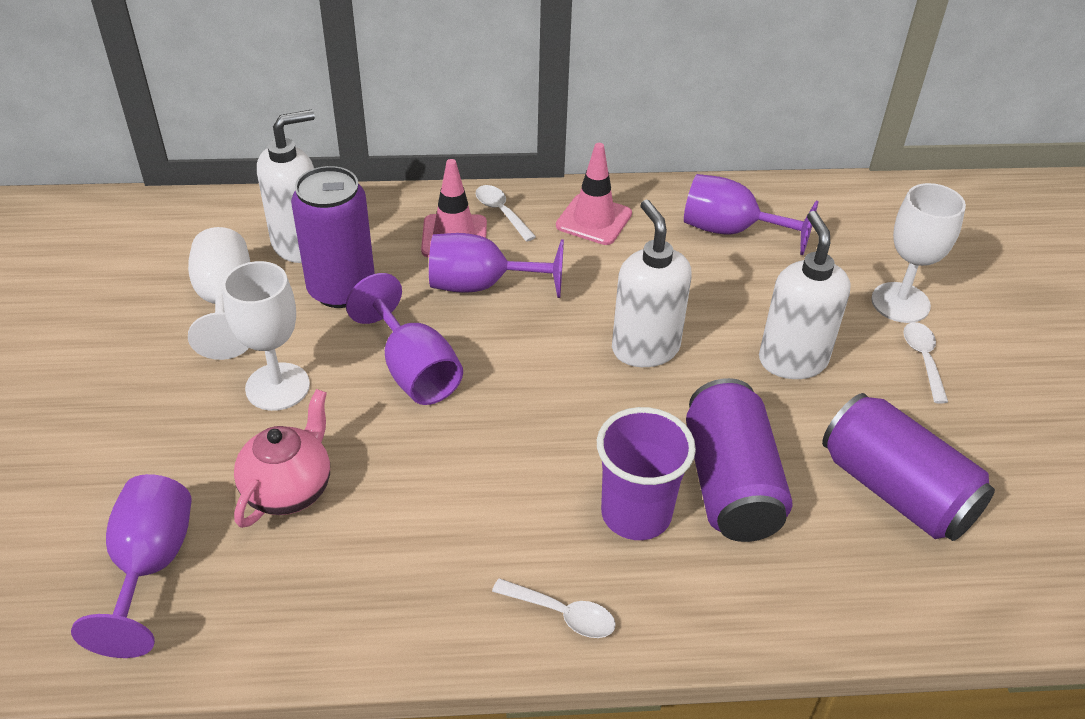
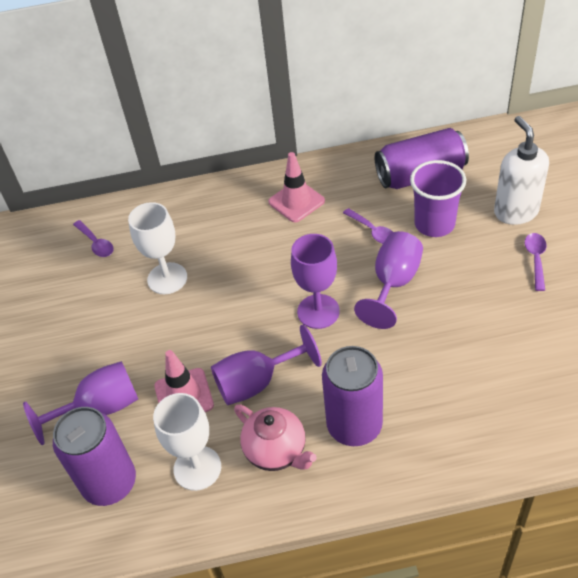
purple spoon: 0 -> 3
white goblet: 3 -> 2
white soap dispenser: 3 -> 1
white spoon: 3 -> 0

